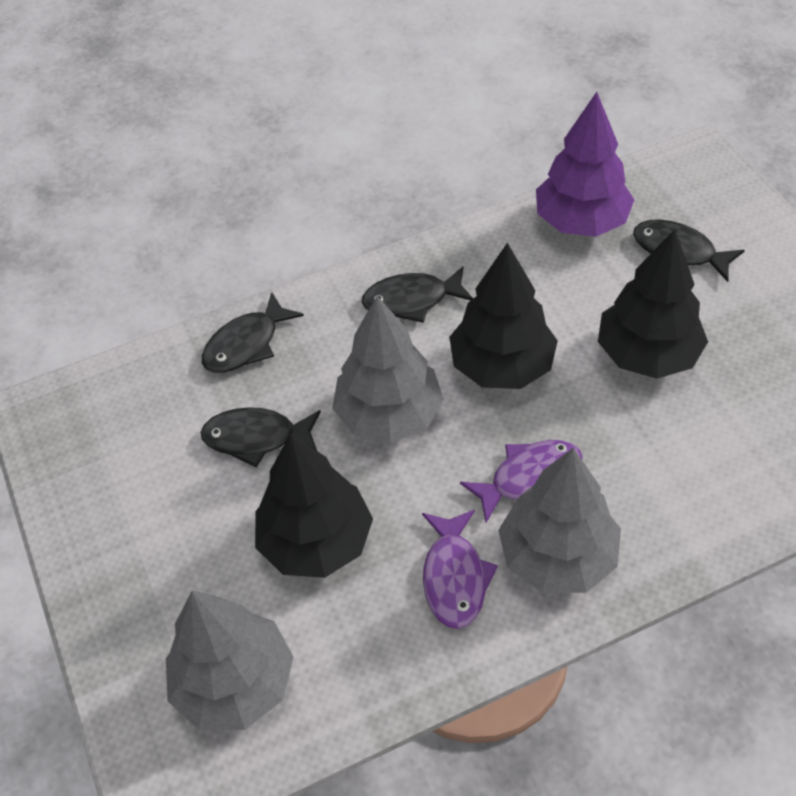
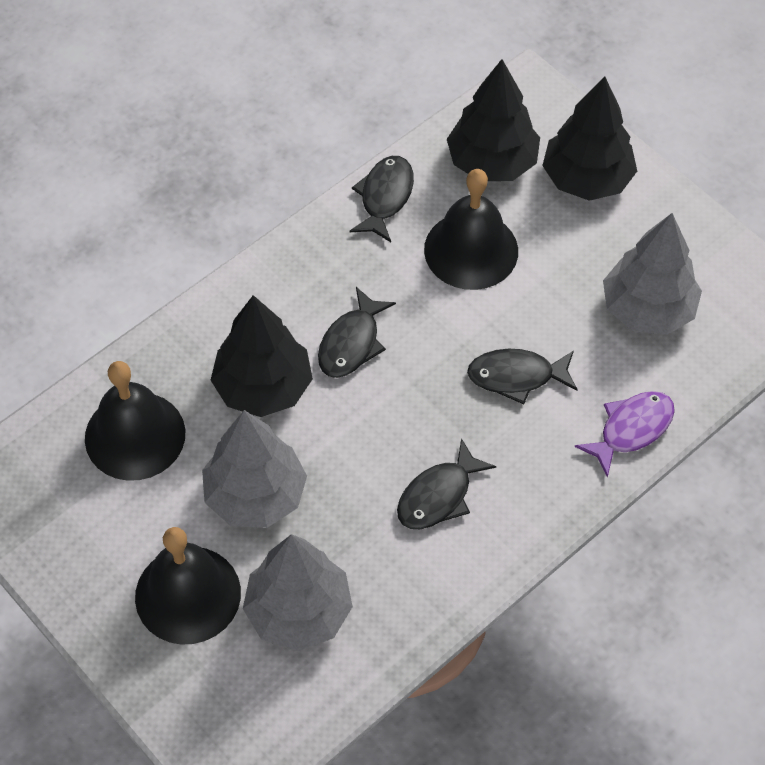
black bell: 0 -> 3
purple fish: 2 -> 1
purple tree: 1 -> 0

